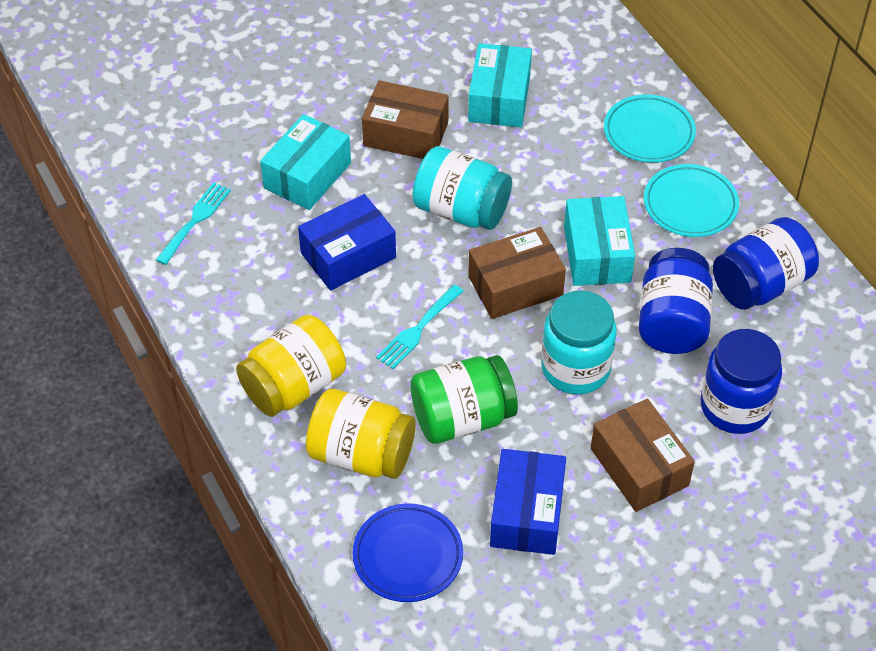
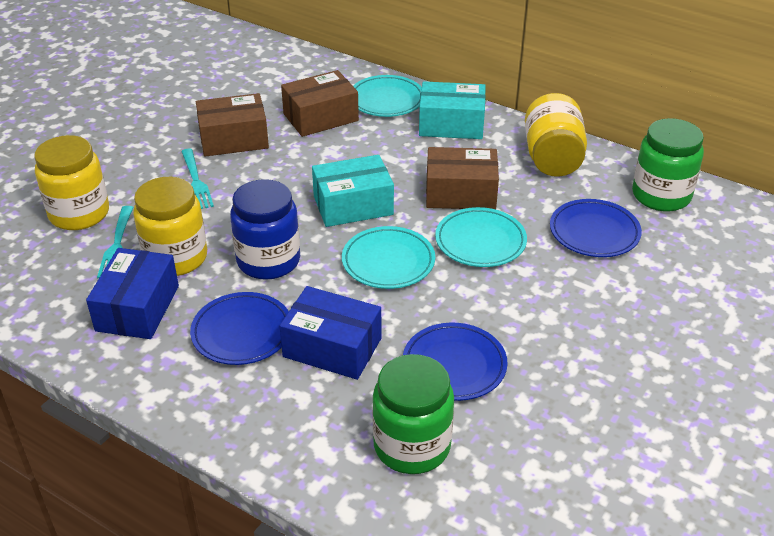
blue jar: 3 -> 1
blue plate: 1 -> 3
green jar: 1 -> 2
turquoise box: 3 -> 2
turquoise jar: 2 -> 0
turquoise plate: 2 -> 3
yellow jar: 2 -> 3

